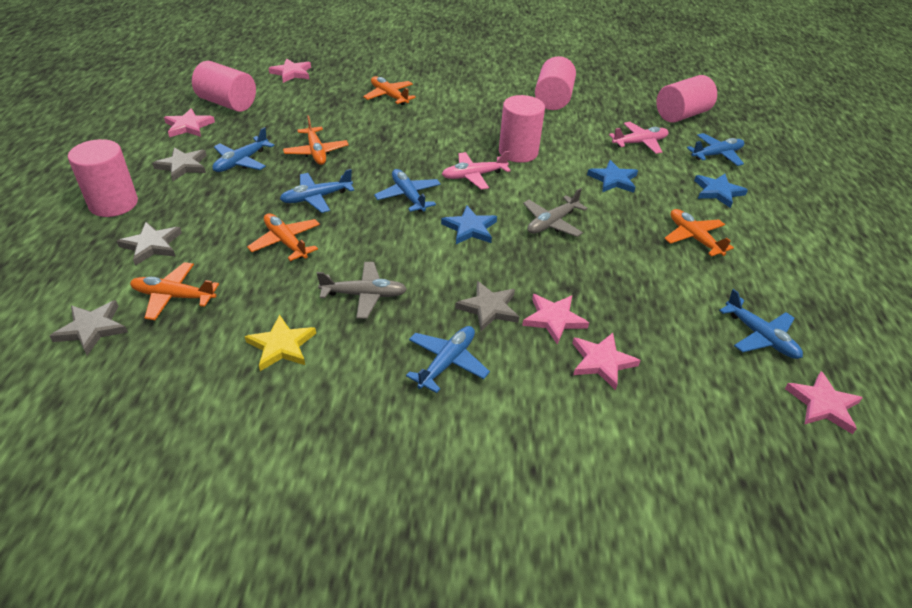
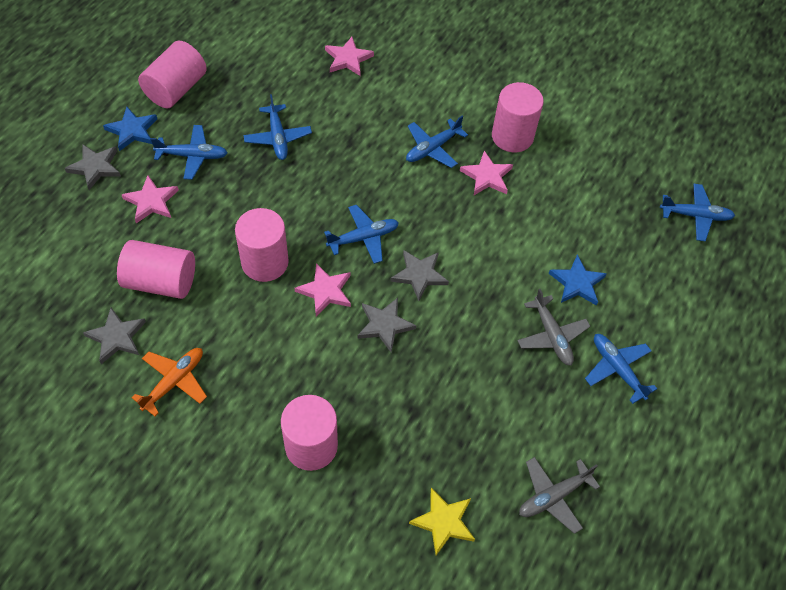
blue star: 3 -> 2
orange plane: 5 -> 1
pink plane: 2 -> 0
pink star: 5 -> 4

